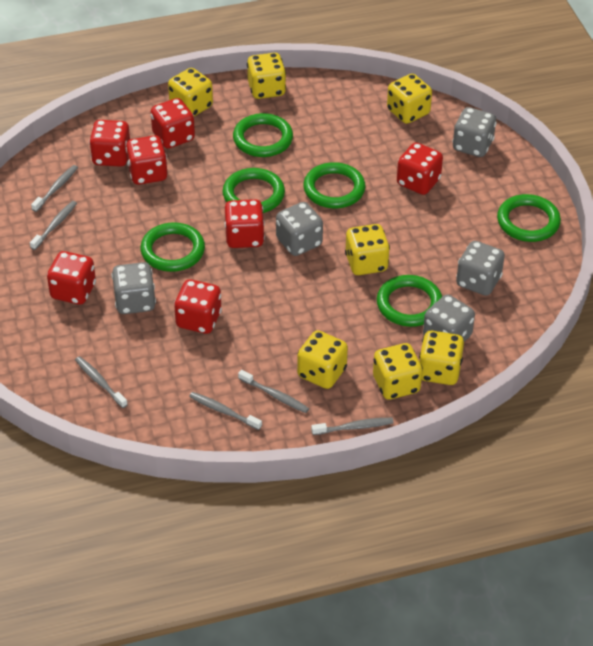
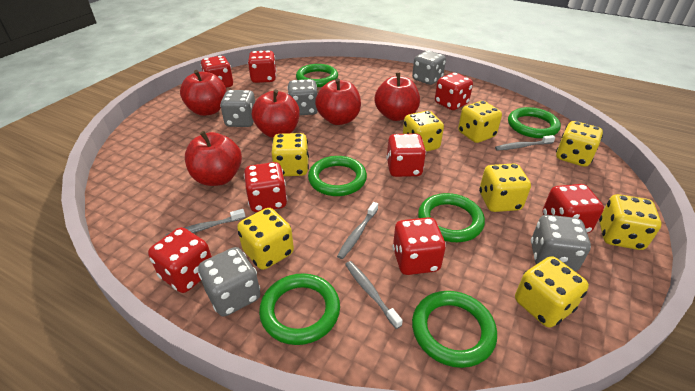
grey toothbrush: 6 -> 4
red apple: 0 -> 5
red dice: 7 -> 8
yellow dice: 7 -> 8

